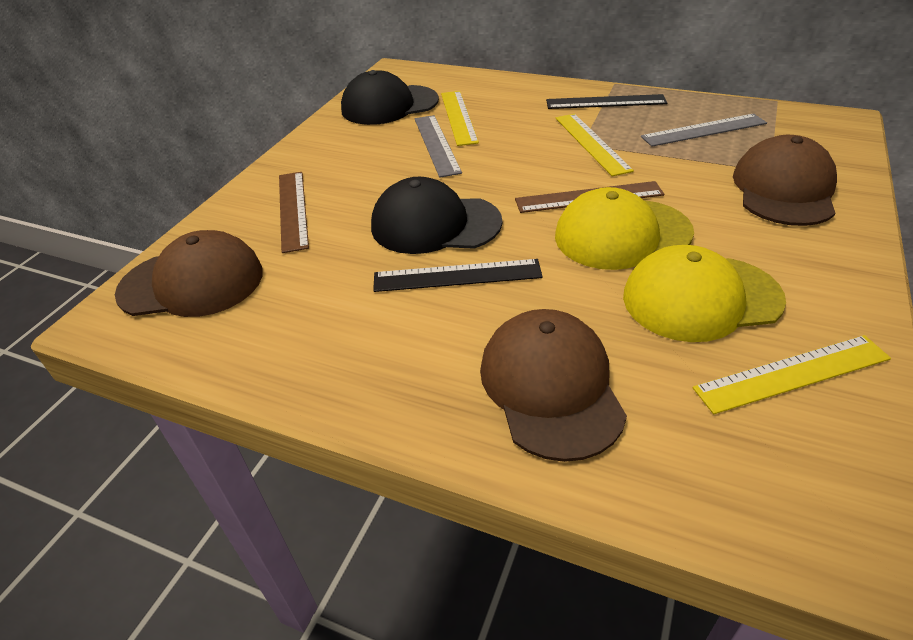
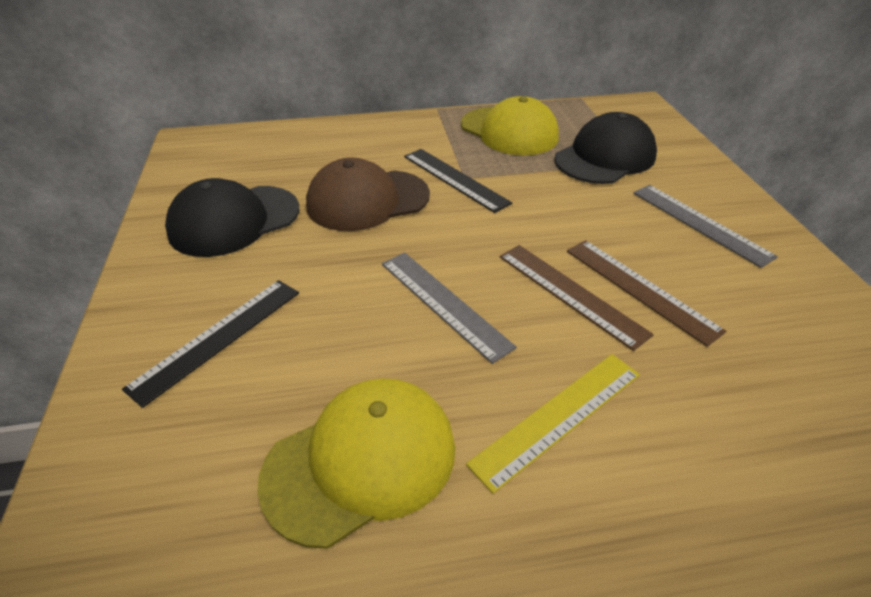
brown cap: 3 -> 1
yellow ruler: 3 -> 1

